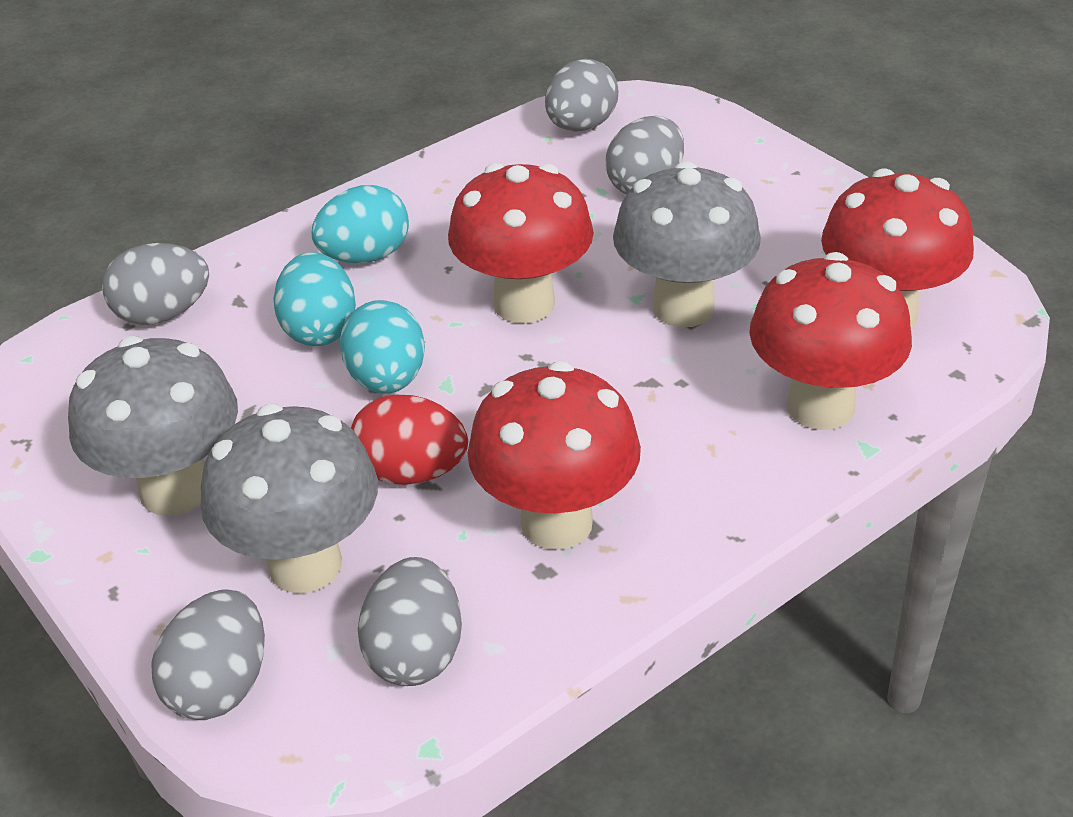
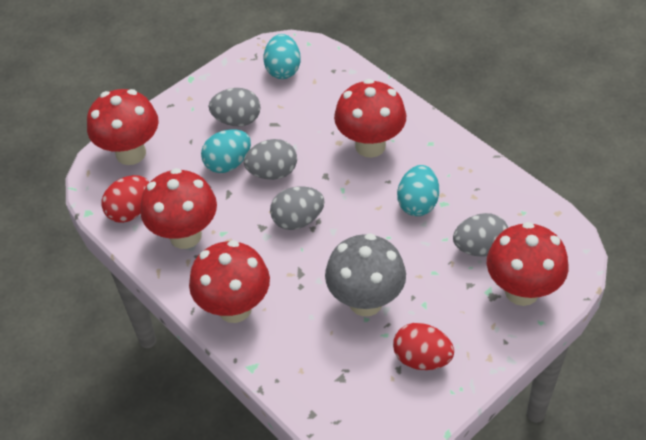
grey egg: 5 -> 4
grey mushroom: 3 -> 1
red egg: 1 -> 2
red mushroom: 4 -> 5

